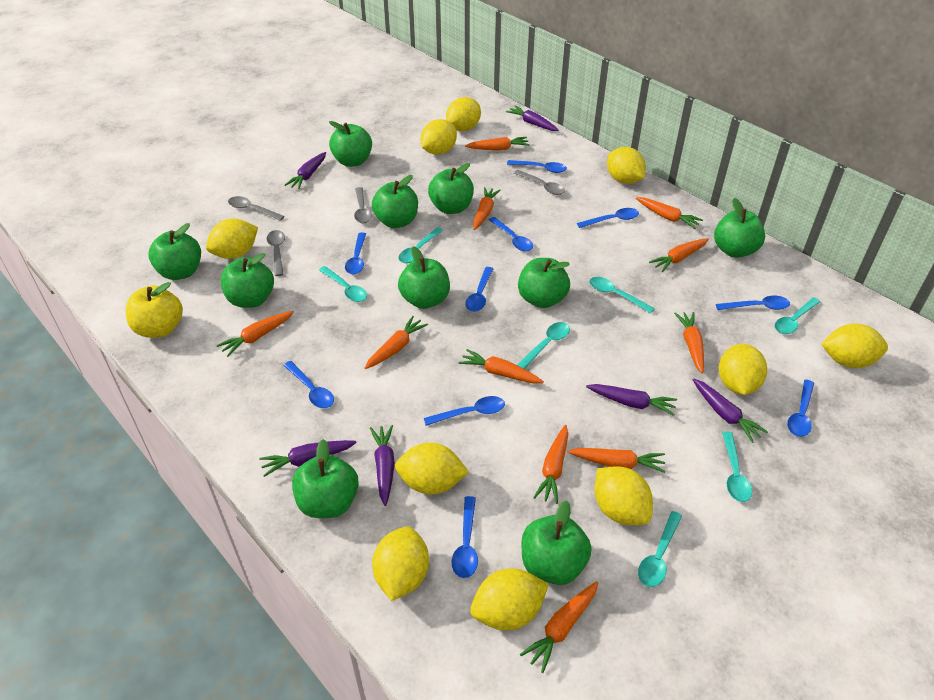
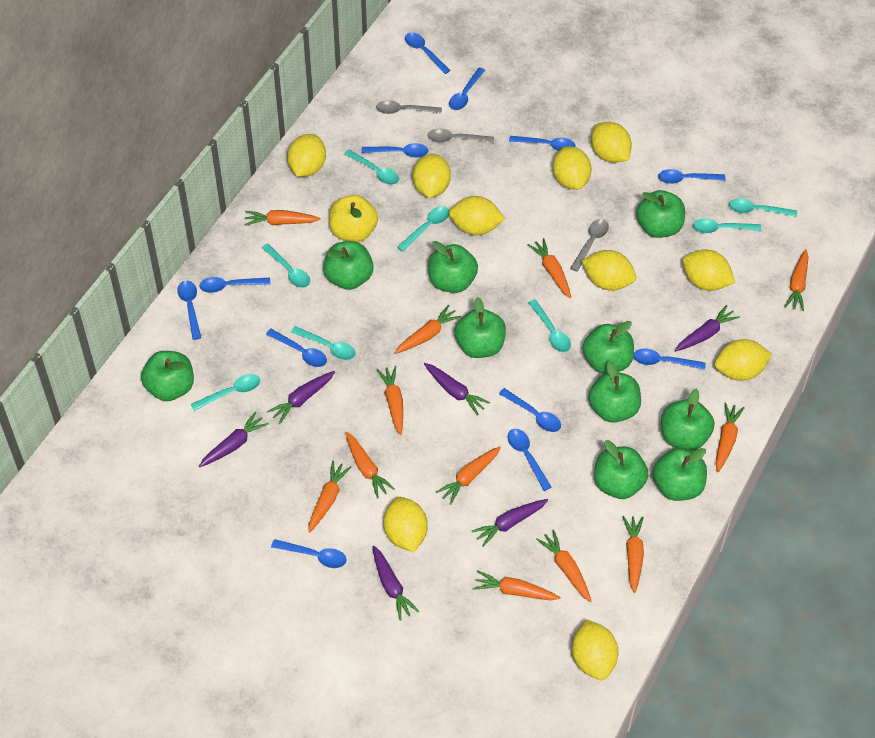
blue spoon: 10 -> 12
grey spoon: 4 -> 3
orange carrot: 11 -> 12
turquoise spoon: 7 -> 8

